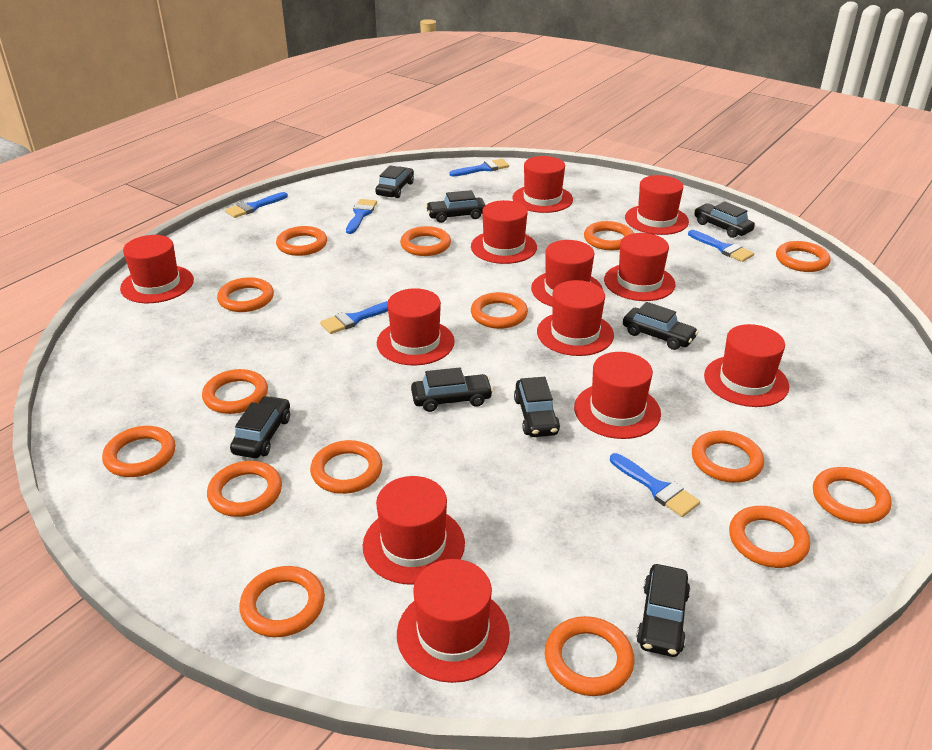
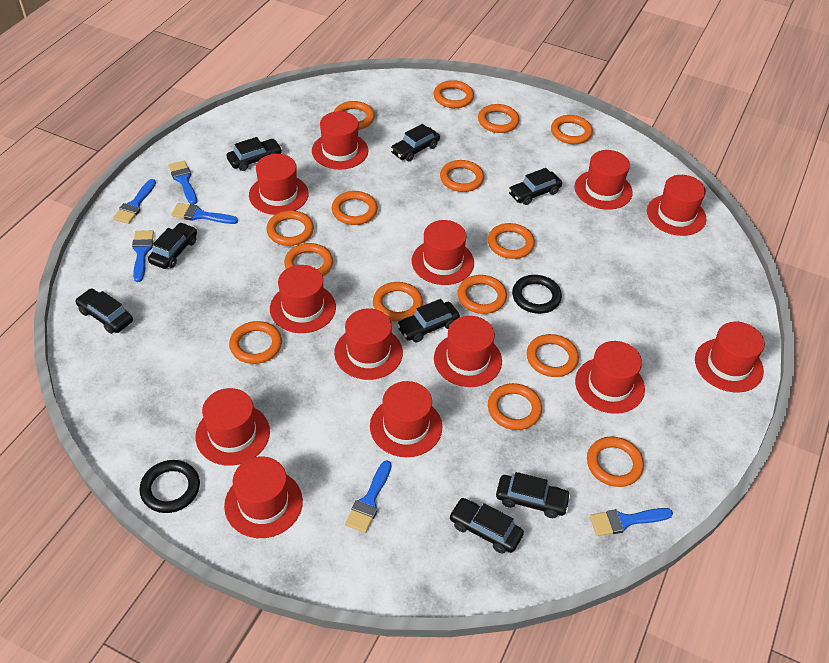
black ring: 0 -> 2
red hat: 12 -> 13

